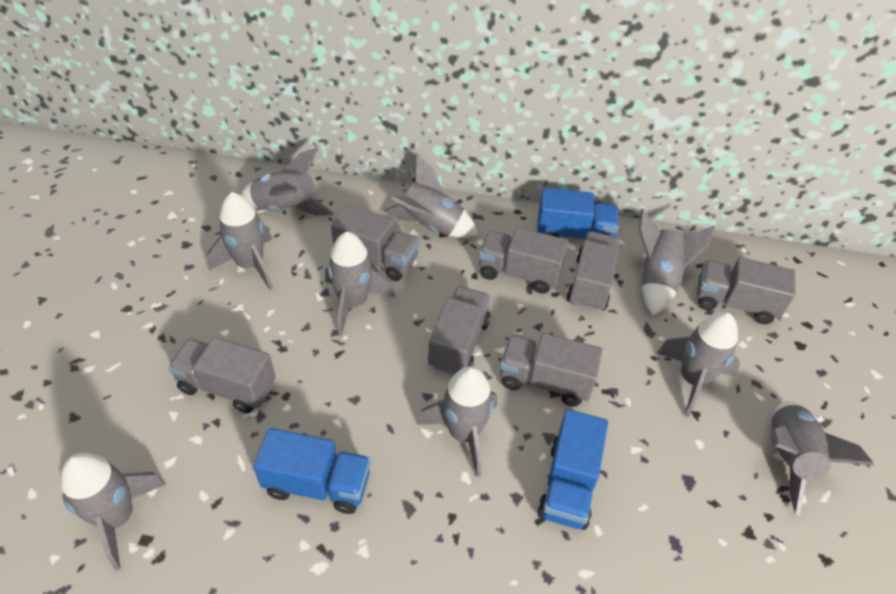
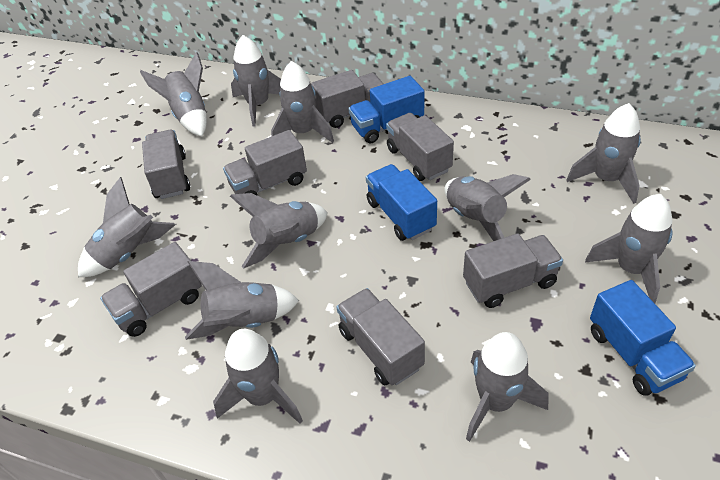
grey rocket: 9 -> 11

